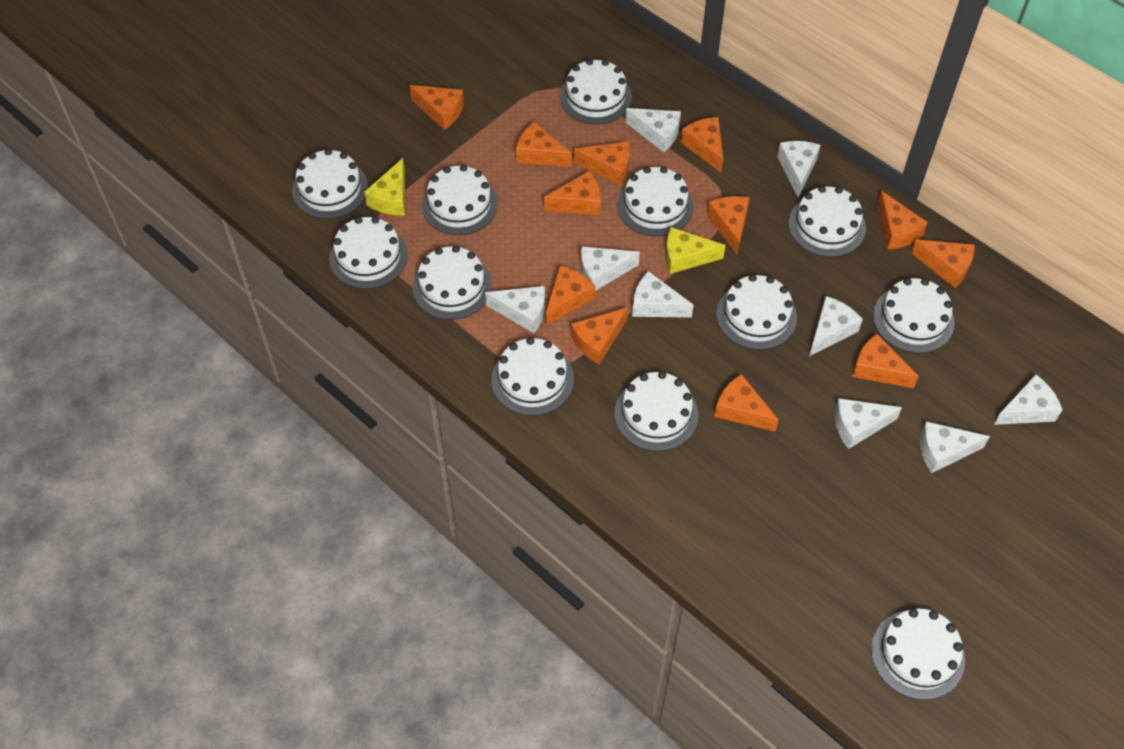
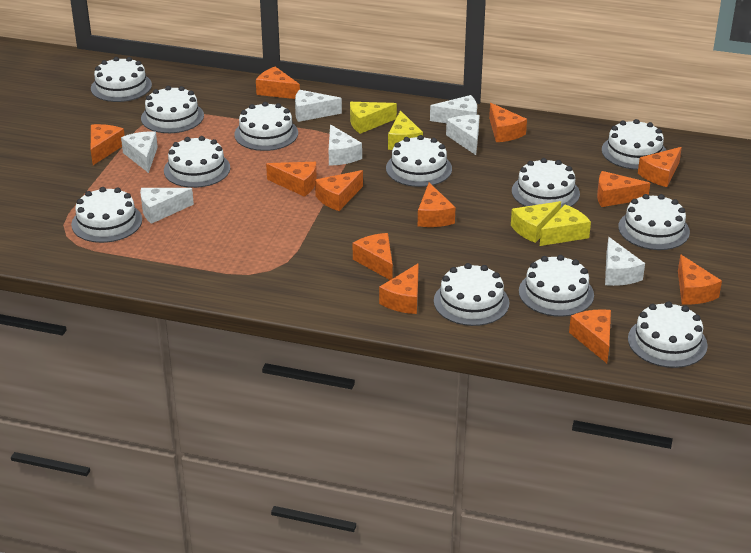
white cheese: 9 -> 7
yellow cheese: 2 -> 4

